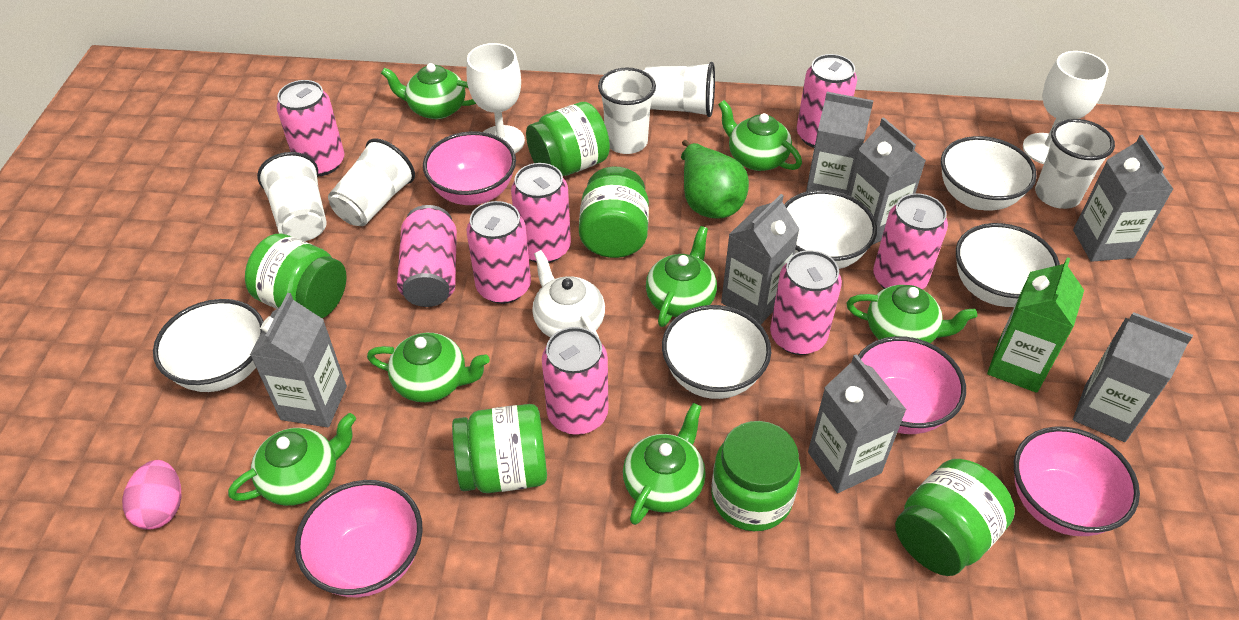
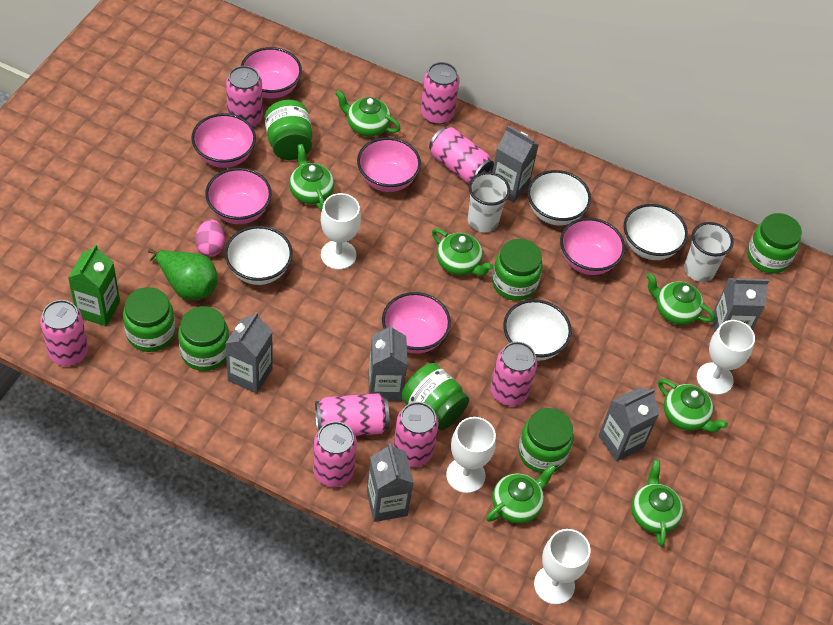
green jar: 6 -> 7
grey carton: 7 -> 6
pink bowl: 4 -> 6
white bowl: 5 -> 4
white cup: 5 -> 2
white goblet: 2 -> 4
white teapot: 1 -> 0

